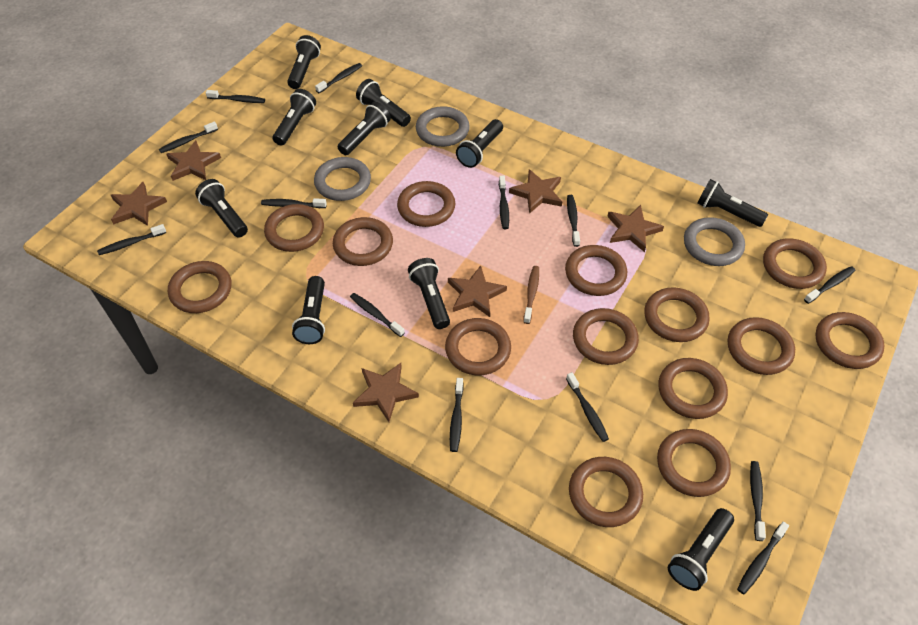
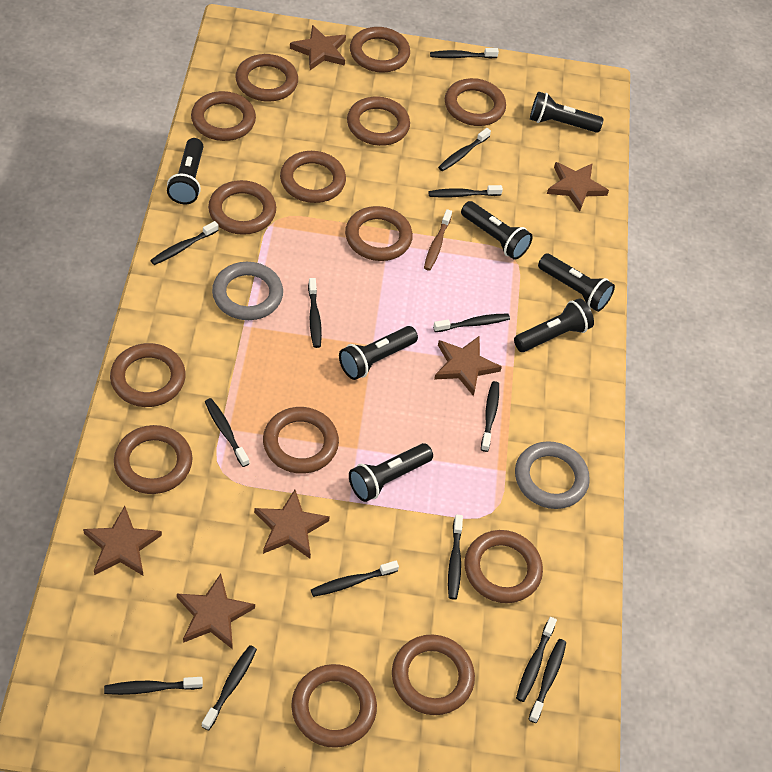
black flashlight: 10 -> 7
black toothbrush: 13 -> 14
grey ring: 3 -> 2

